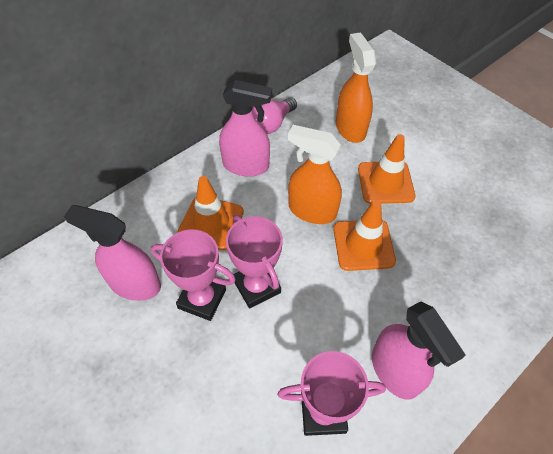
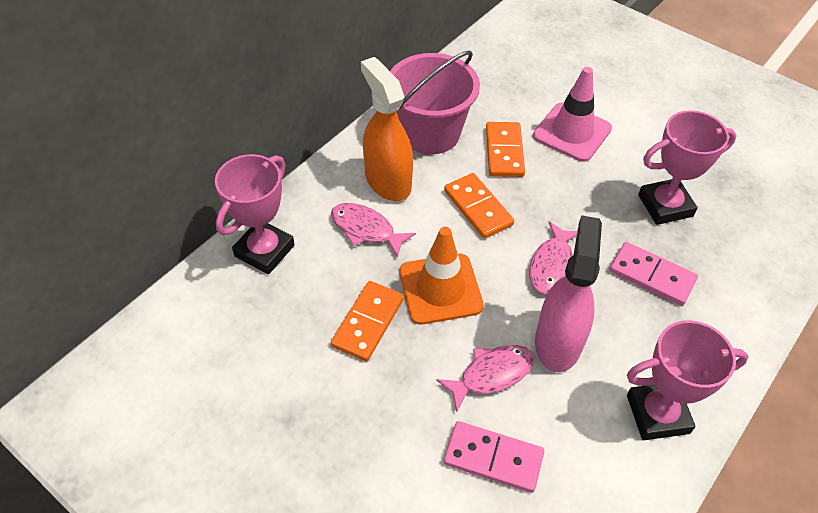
orange domino: 0 -> 3
orange spray bottle: 2 -> 1
orange traffic cone: 3 -> 1
pink bucket: 0 -> 1
pink domino: 0 -> 2
pink fish: 0 -> 3
pink light bulb: 1 -> 0
pink spray bottle: 3 -> 1
pink traffic cone: 0 -> 1

